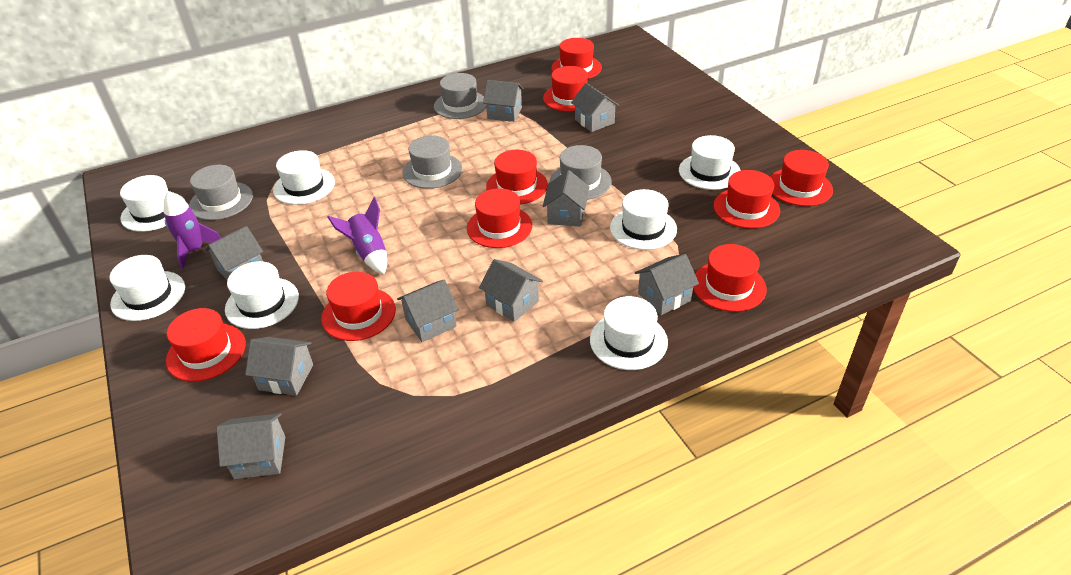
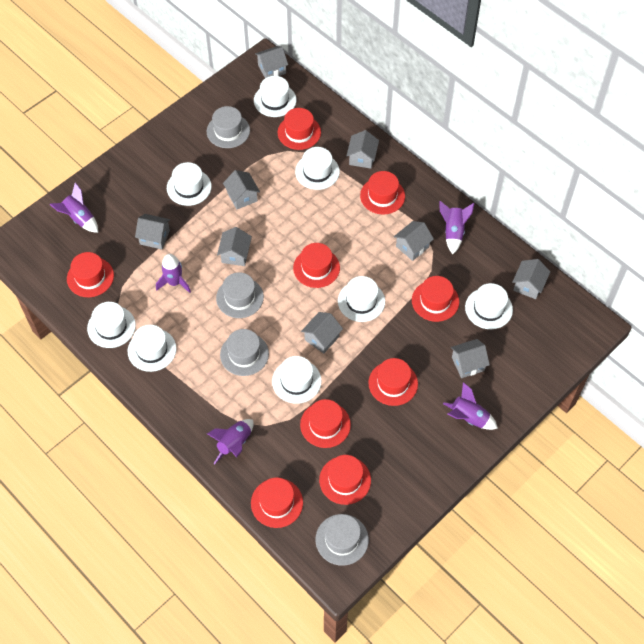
purple rocket: 2 -> 5
white hat: 7 -> 8

